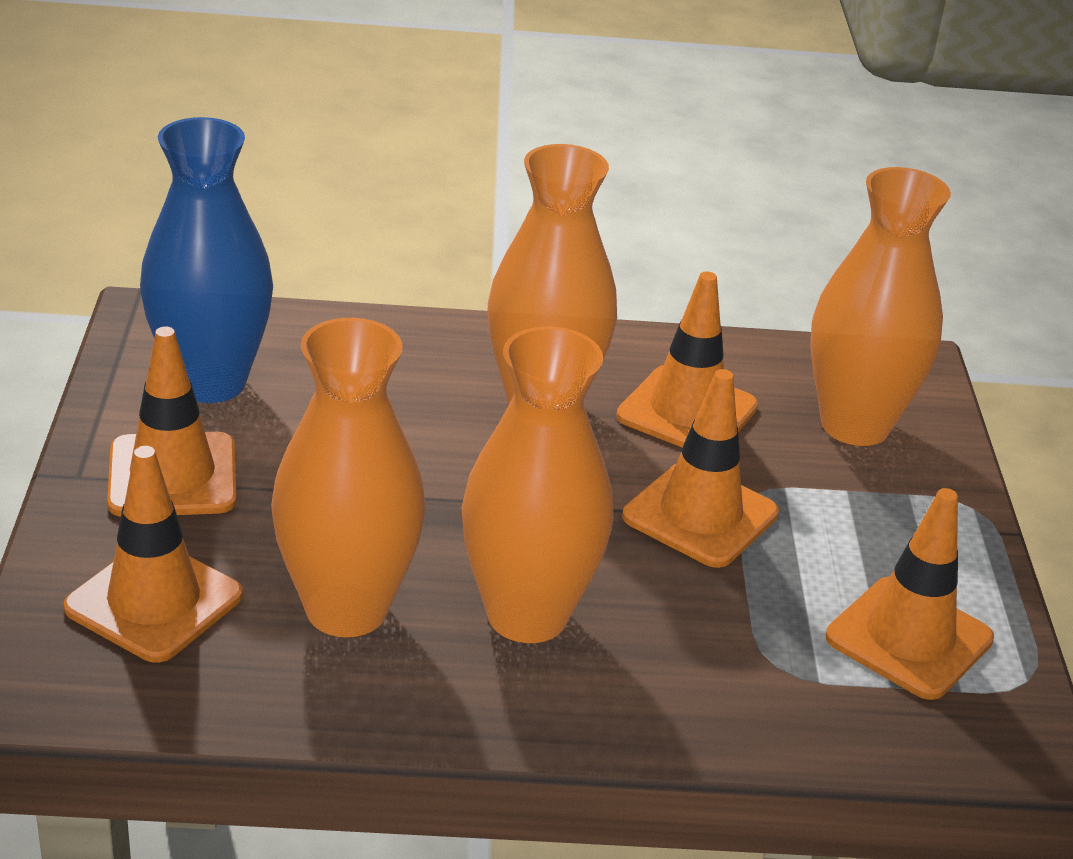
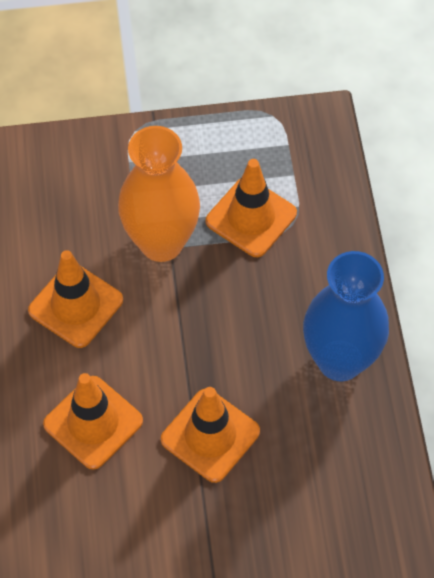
orange traffic cone: 5 -> 4
orange vase: 4 -> 1

